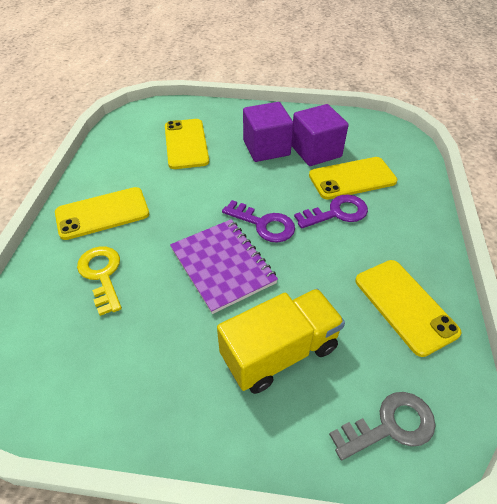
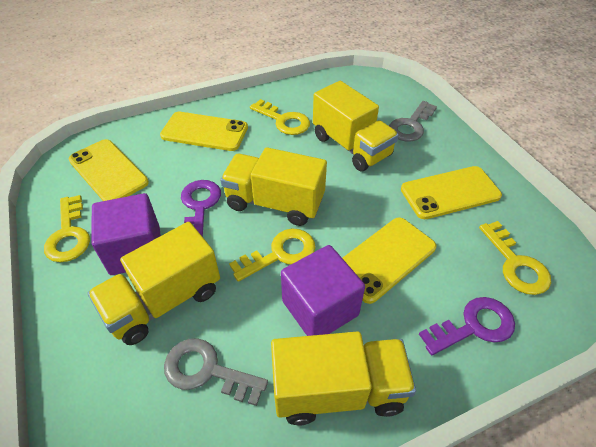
grey key: 1 -> 2
purple notebook: 1 -> 0
yellow key: 1 -> 4
yellow truck: 1 -> 4

